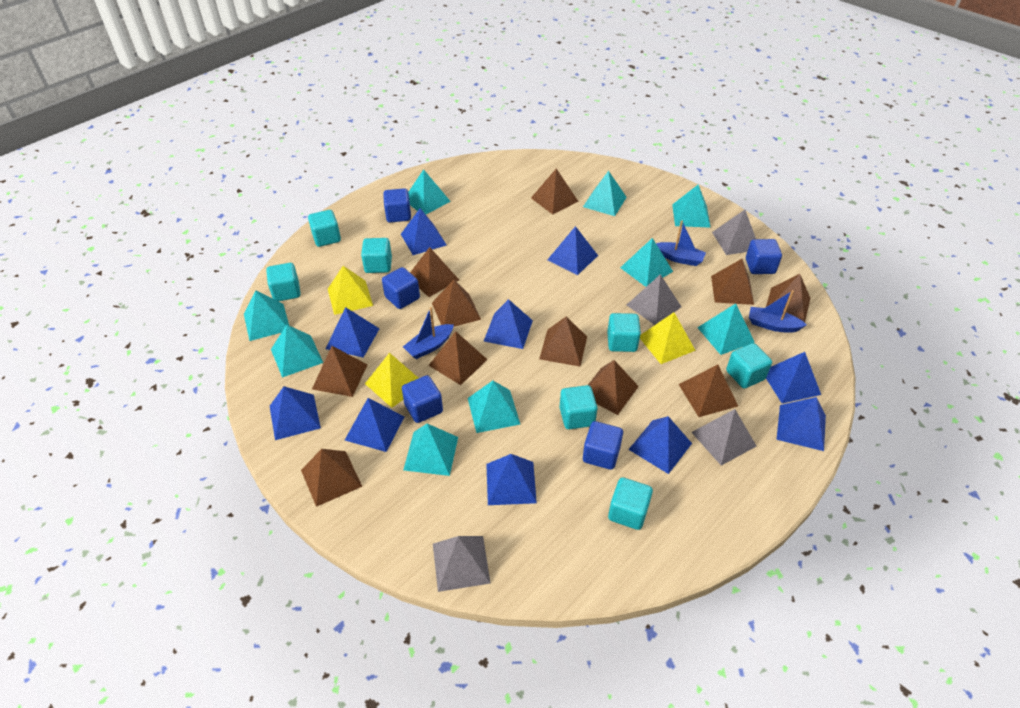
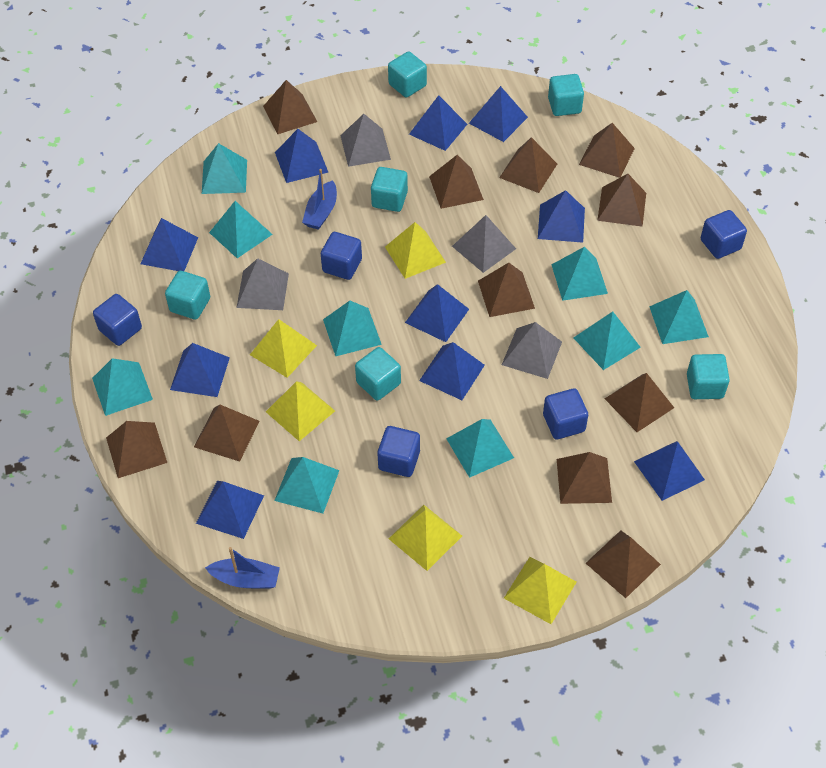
blue boat: 3 -> 2
turquoise cube: 7 -> 6
yellow pyramid: 3 -> 5

